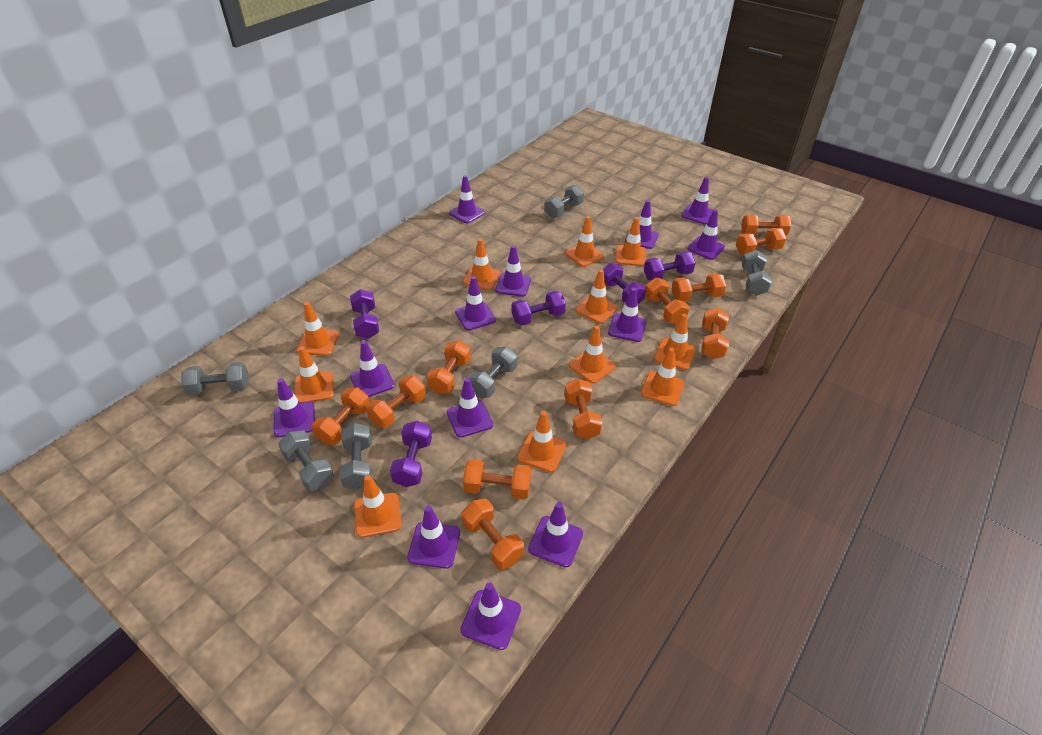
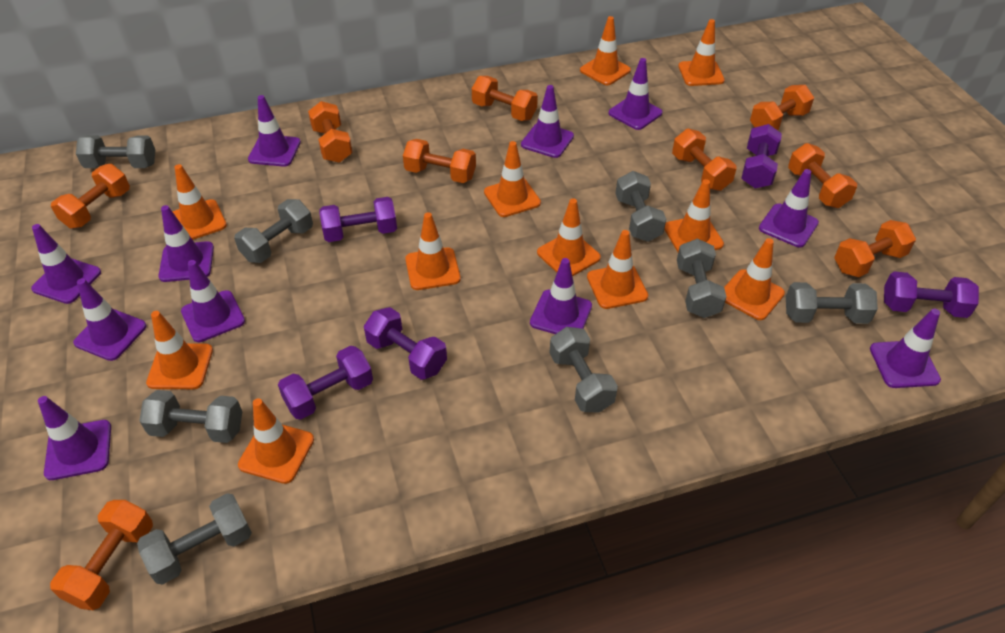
grey dumbbell: 6 -> 8
orange dumbbell: 11 -> 9
purple traffic cone: 13 -> 11

